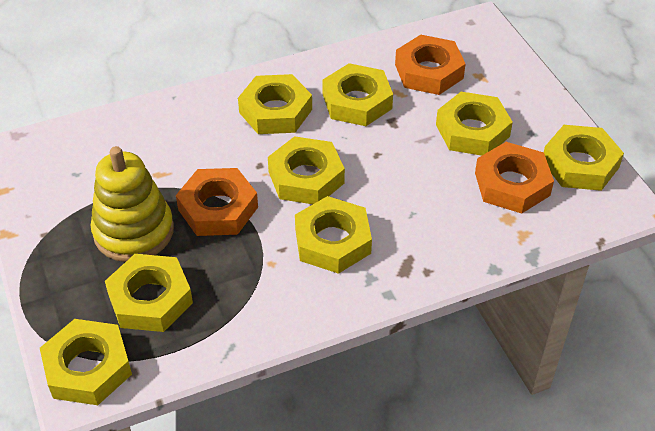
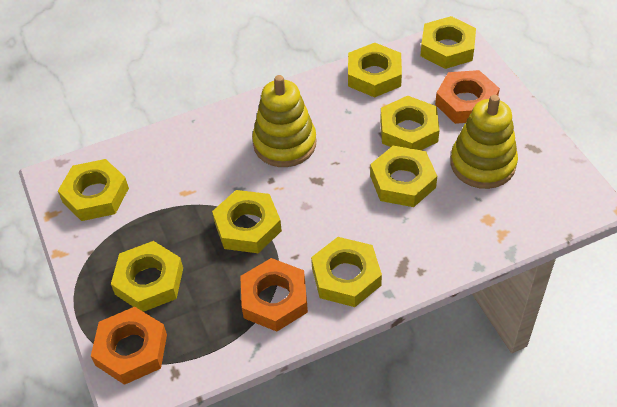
yellow stacking toy: 1 -> 2

